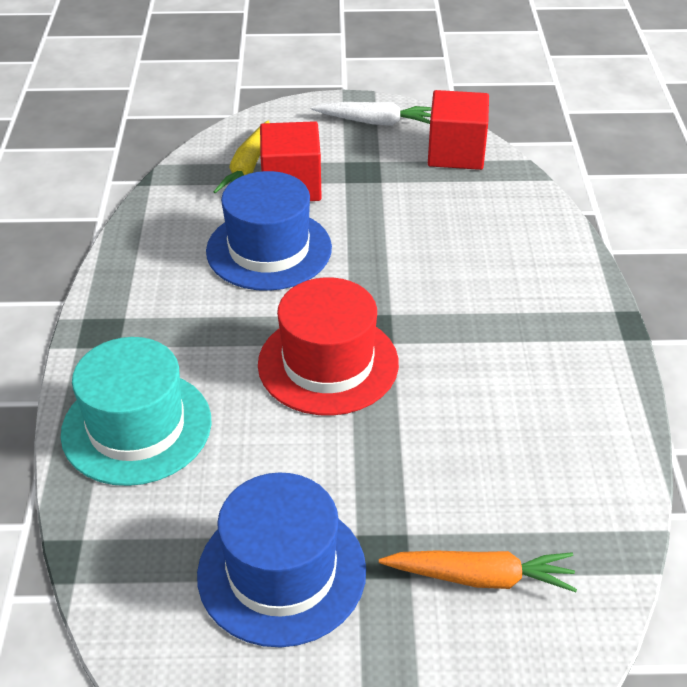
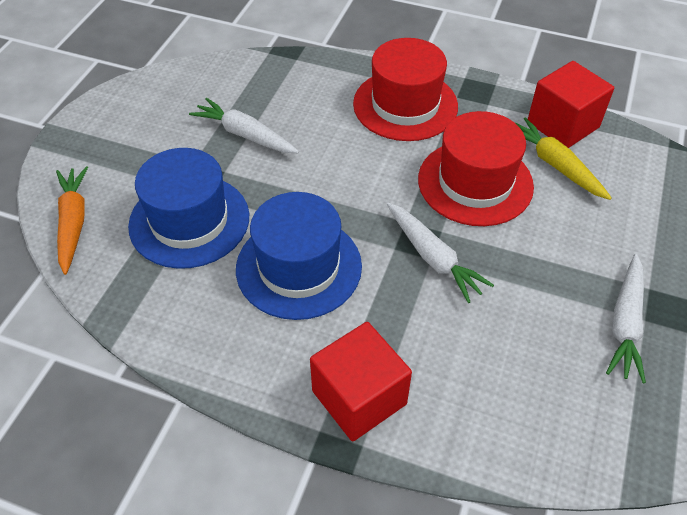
red hat: 1 -> 2
turquoise hat: 1 -> 0
white carrot: 1 -> 3

